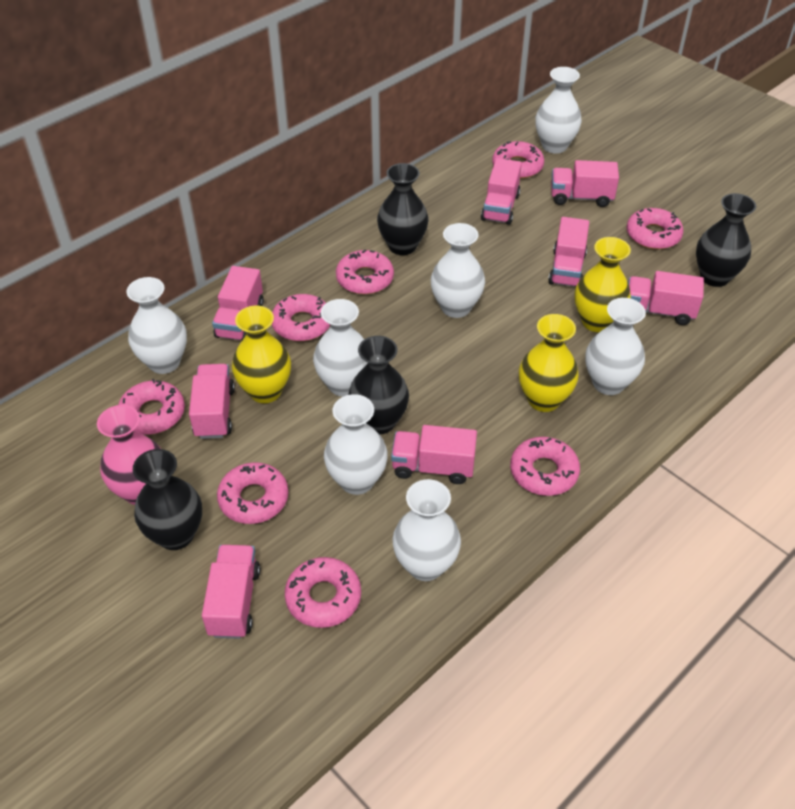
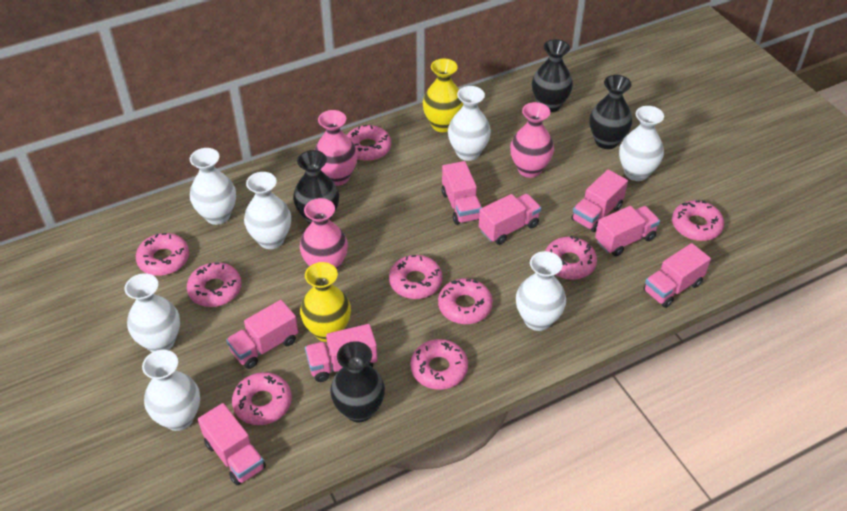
pink donut: 8 -> 9
pink vase: 1 -> 3
yellow vase: 3 -> 2

